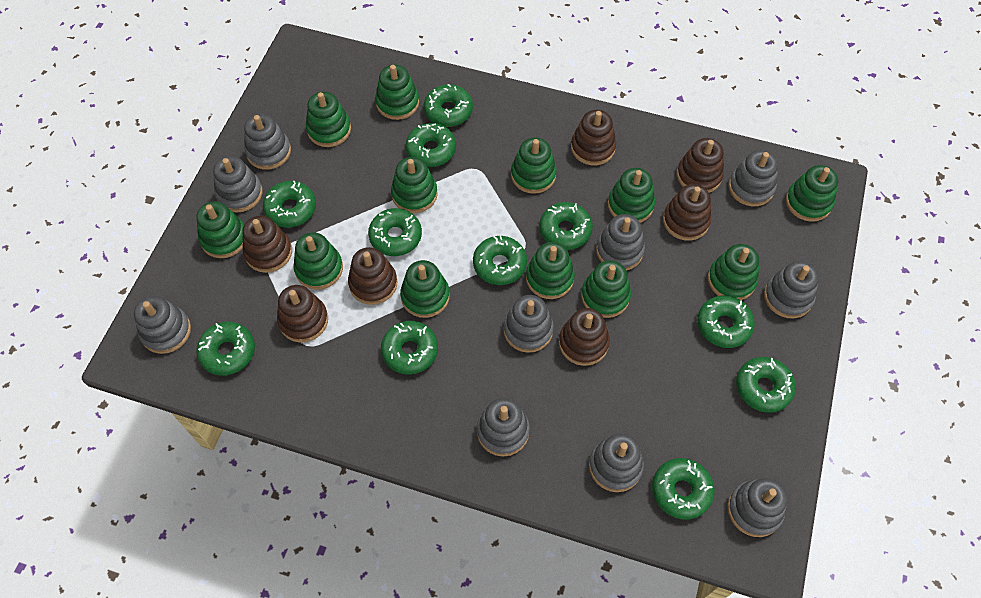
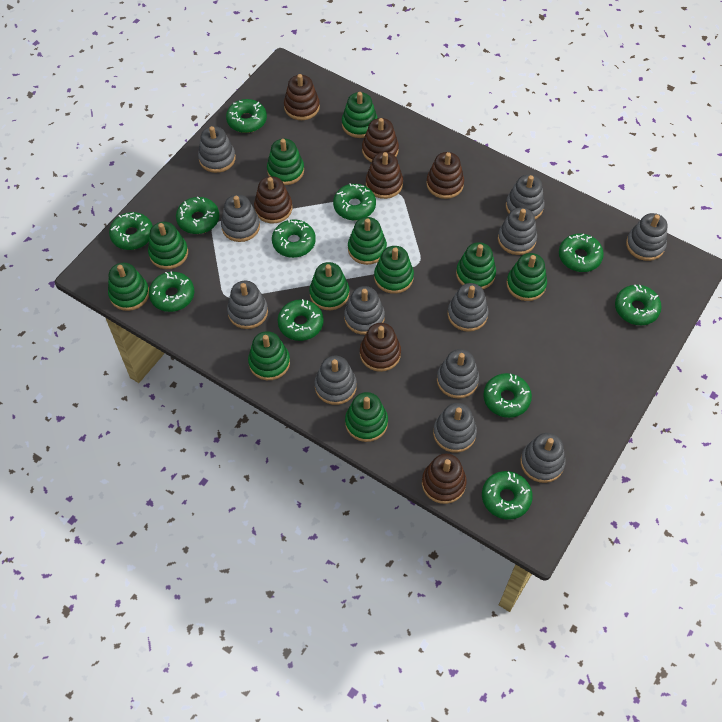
green stacking toy: 12 -> 11
grey stacking toy: 10 -> 12

